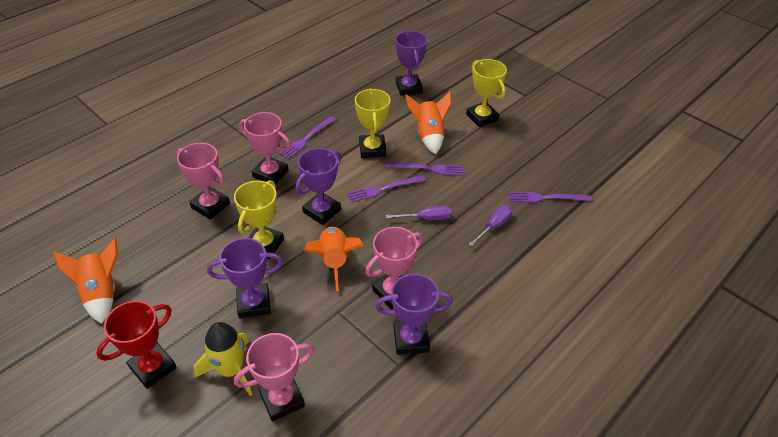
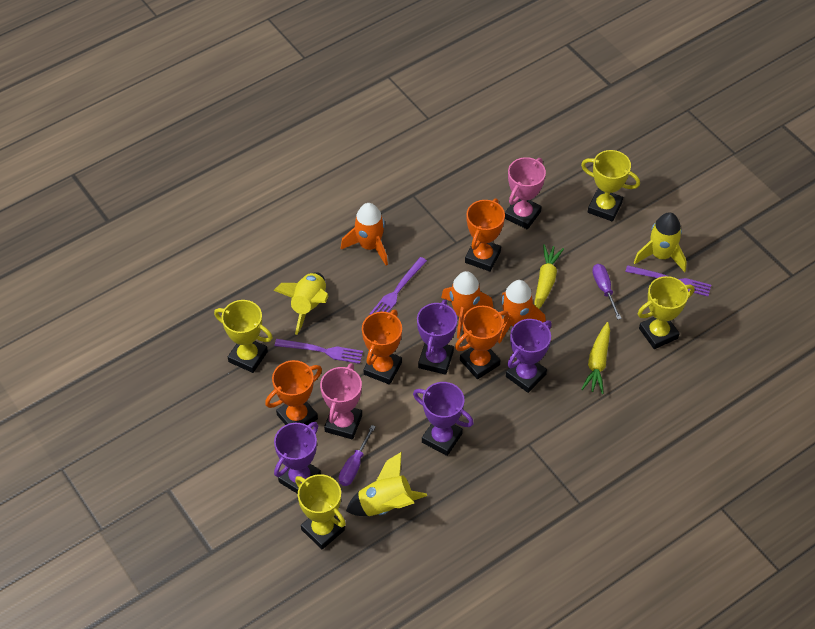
orange trophy: 0 -> 4
pink trophy: 4 -> 2
purple fork: 4 -> 3
red trophy: 1 -> 0
yellow carrot: 0 -> 2
yellow rocket: 1 -> 3
yellow trophy: 3 -> 4

